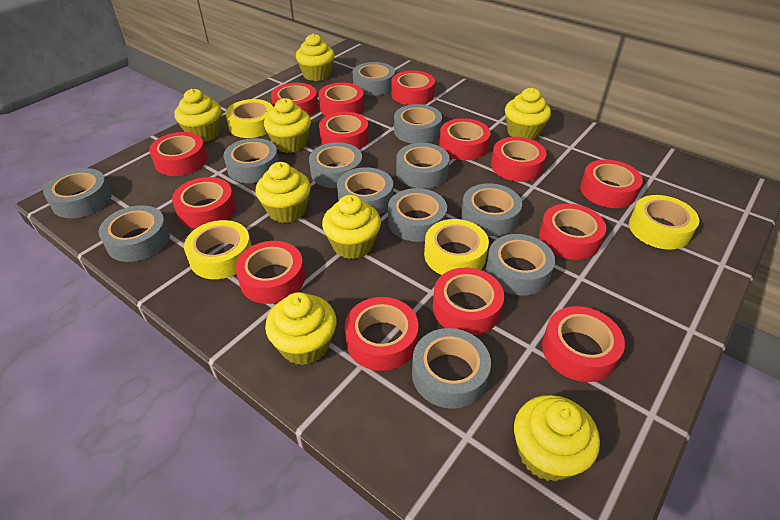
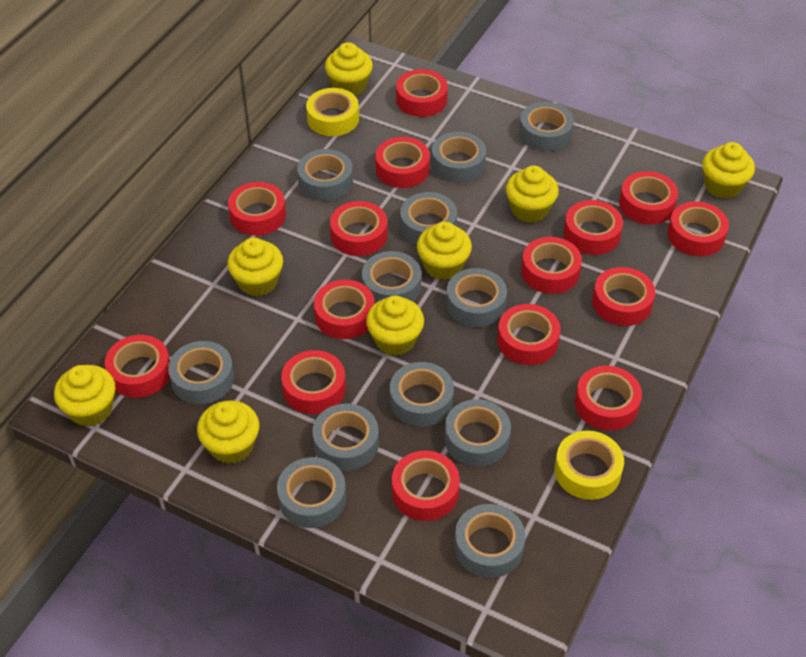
red tape: 14 -> 15
yellow tape: 4 -> 2

